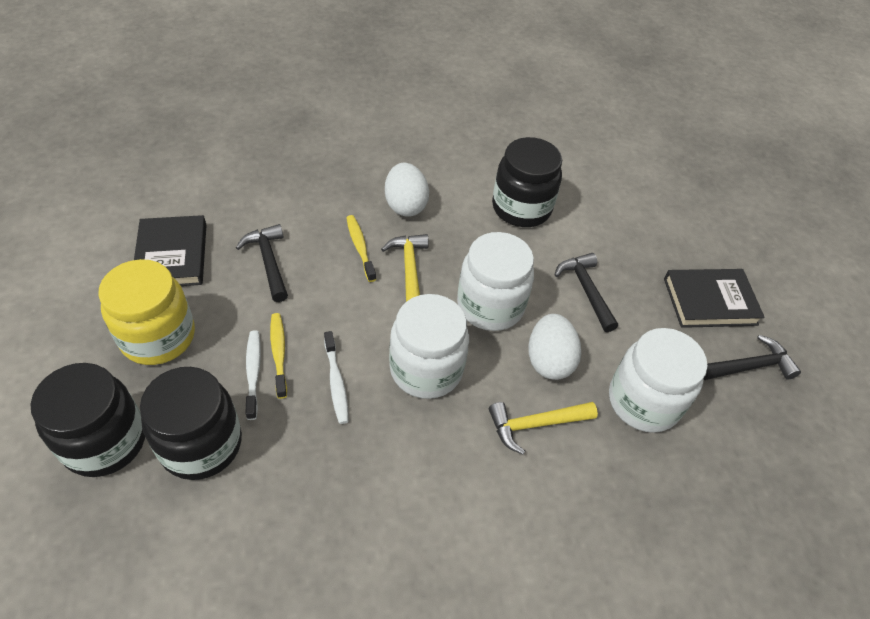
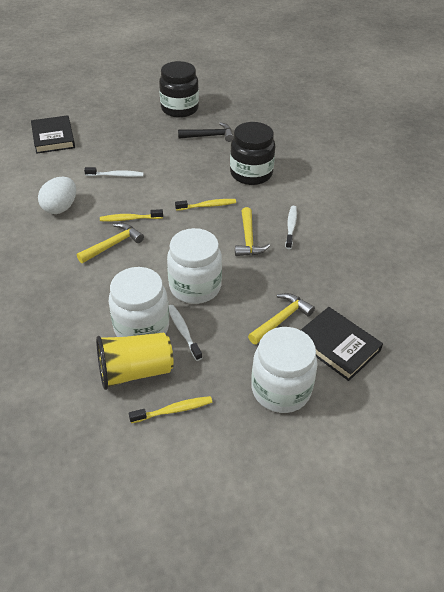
black hammer: 3 -> 1
black jar: 3 -> 2
white egg: 2 -> 1
white toothbrush: 2 -> 3
yellow cup: 0 -> 1
yellow hammer: 2 -> 3
yellow jar: 1 -> 0
yellow toothbrush: 2 -> 3

